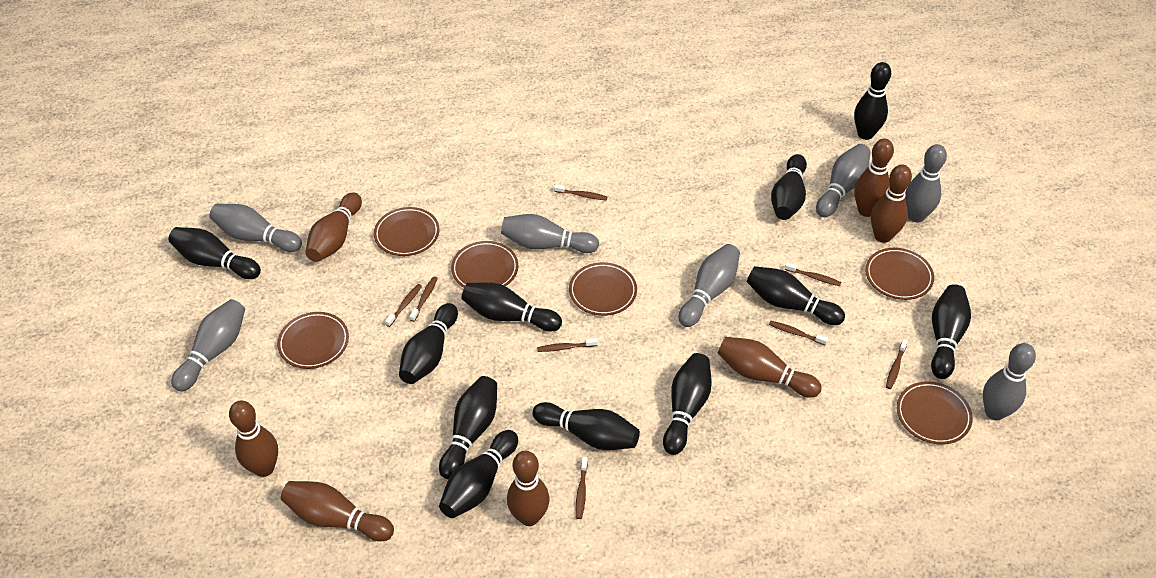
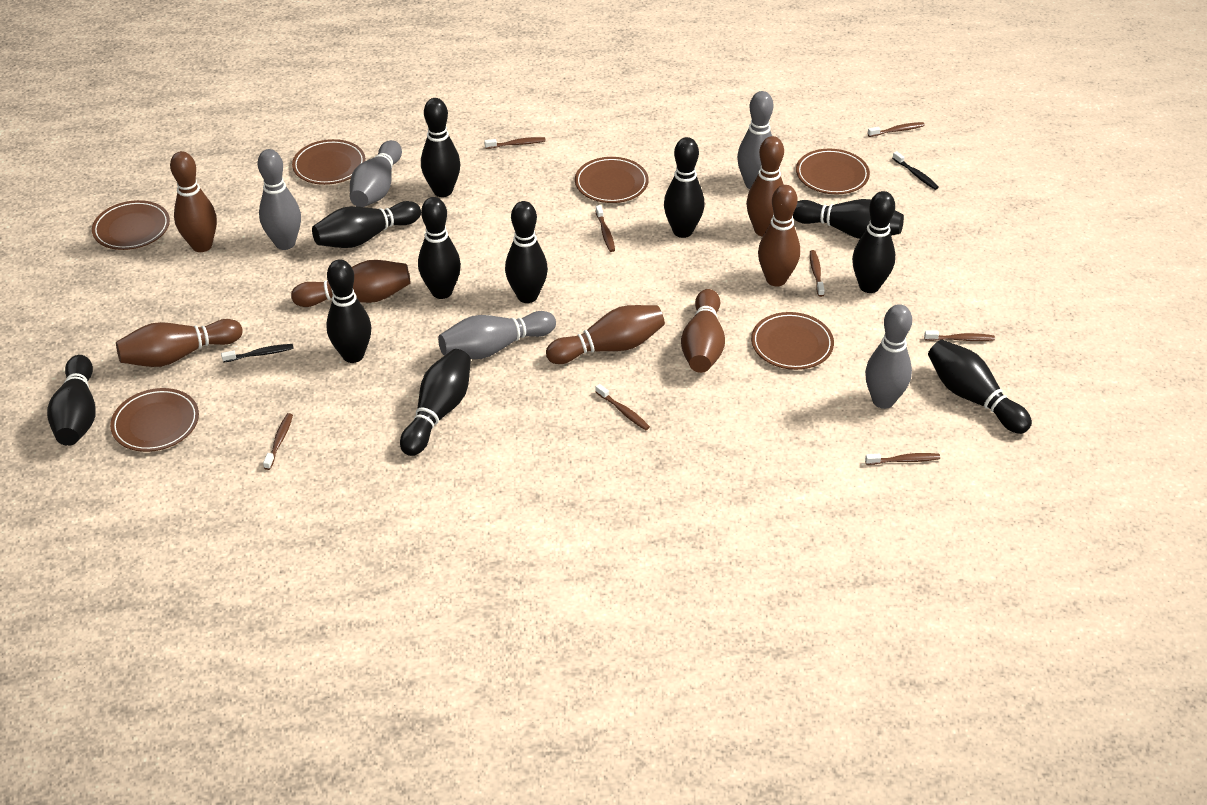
black toothbrush: 0 -> 2
grey bowling pin: 7 -> 5

